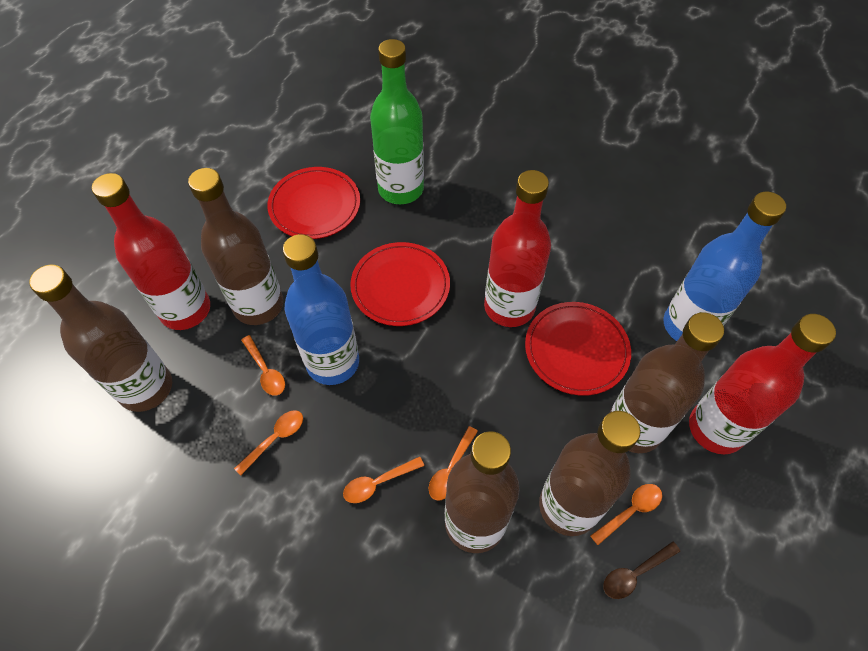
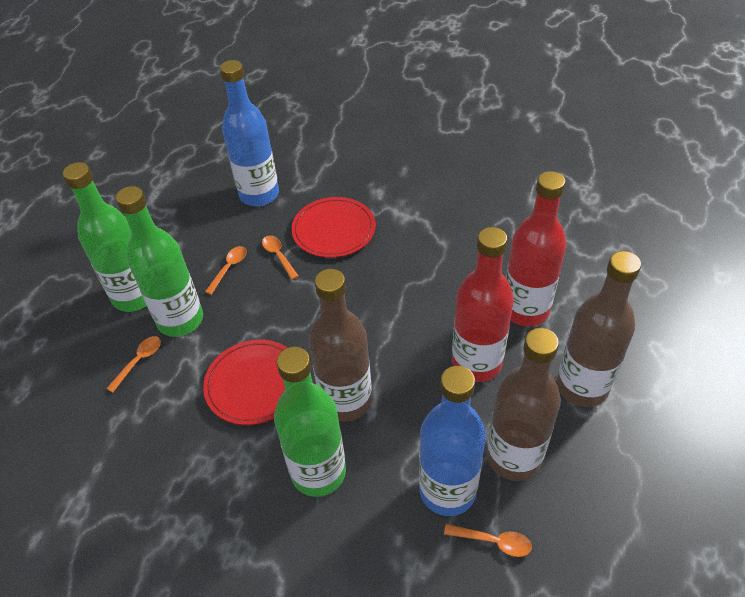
brown bottle: 5 -> 3
brown spoon: 1 -> 0
green bottle: 1 -> 3
orange spoon: 5 -> 4
red bottle: 3 -> 2
red plate: 3 -> 2

